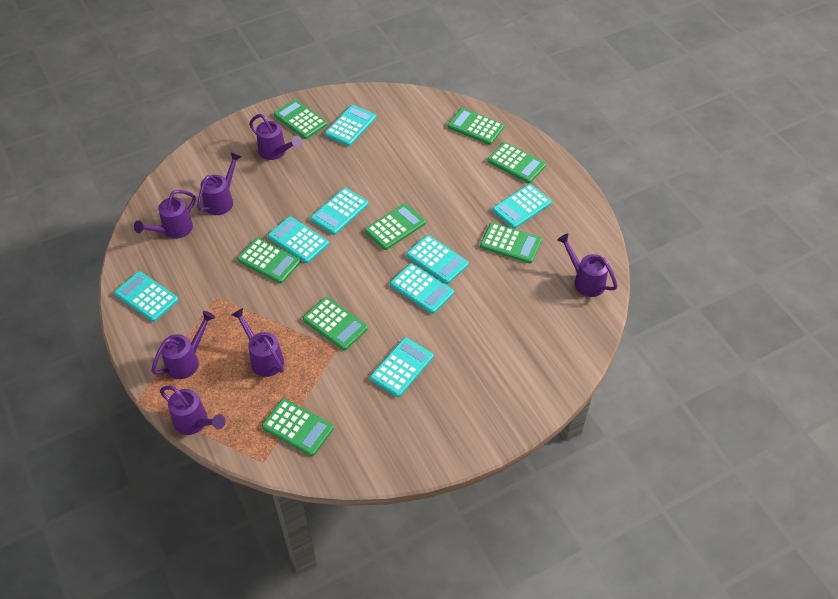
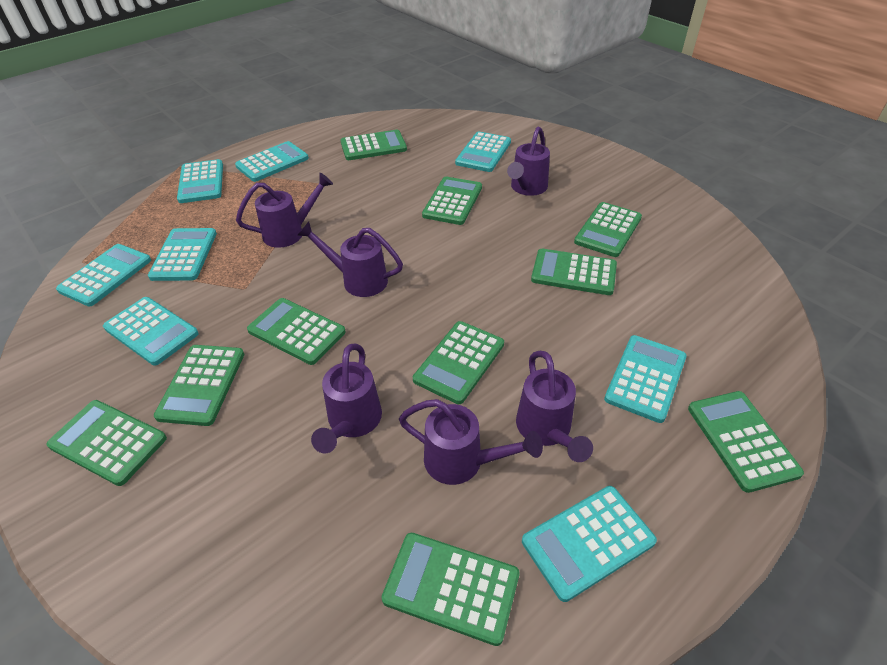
green calculator: 8 -> 10
purple watering can: 7 -> 6

